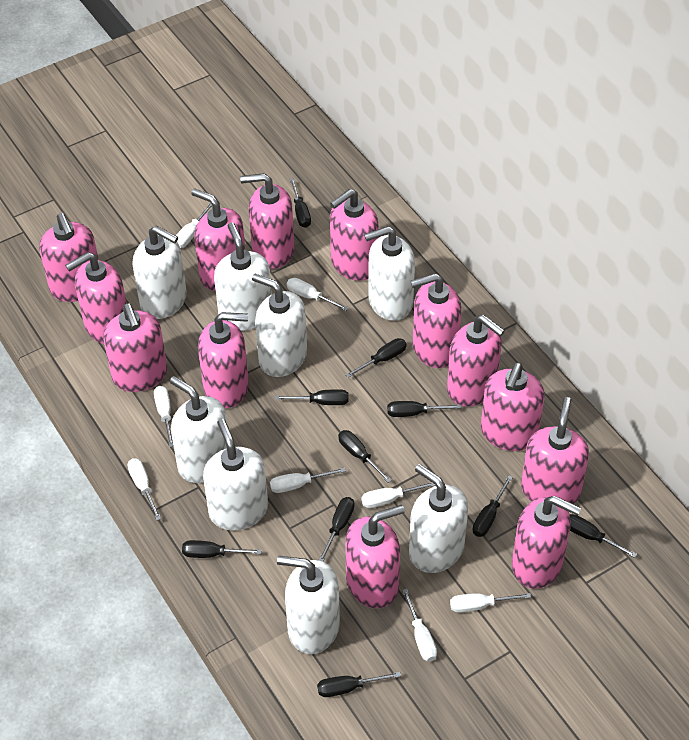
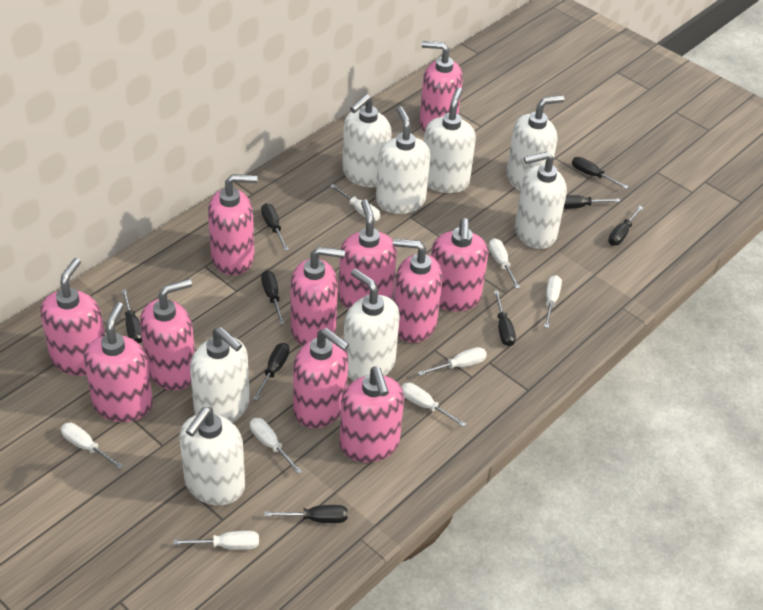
black screwdriver: 10 -> 9
pink soap dispenser: 13 -> 11

